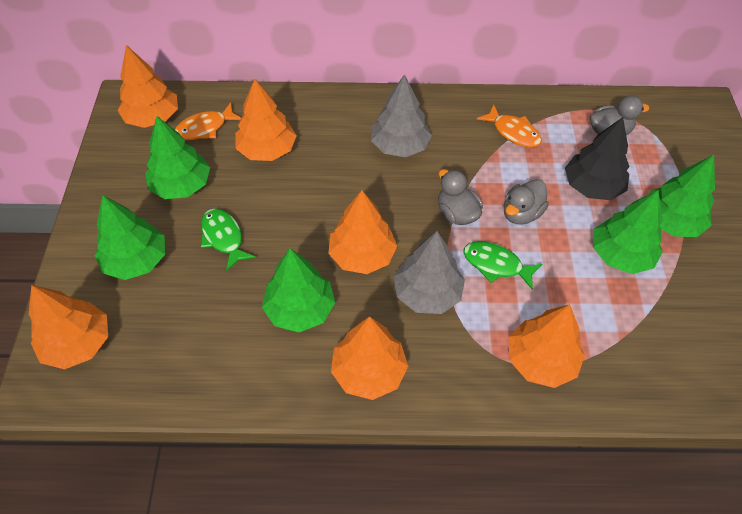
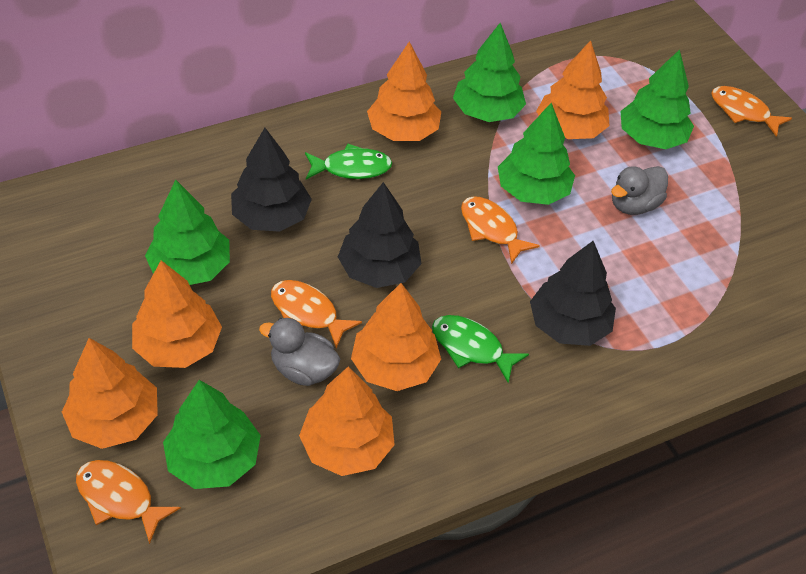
black tree: 1 -> 3
grey duck: 3 -> 2
grey tree: 2 -> 0
orange fish: 2 -> 4

